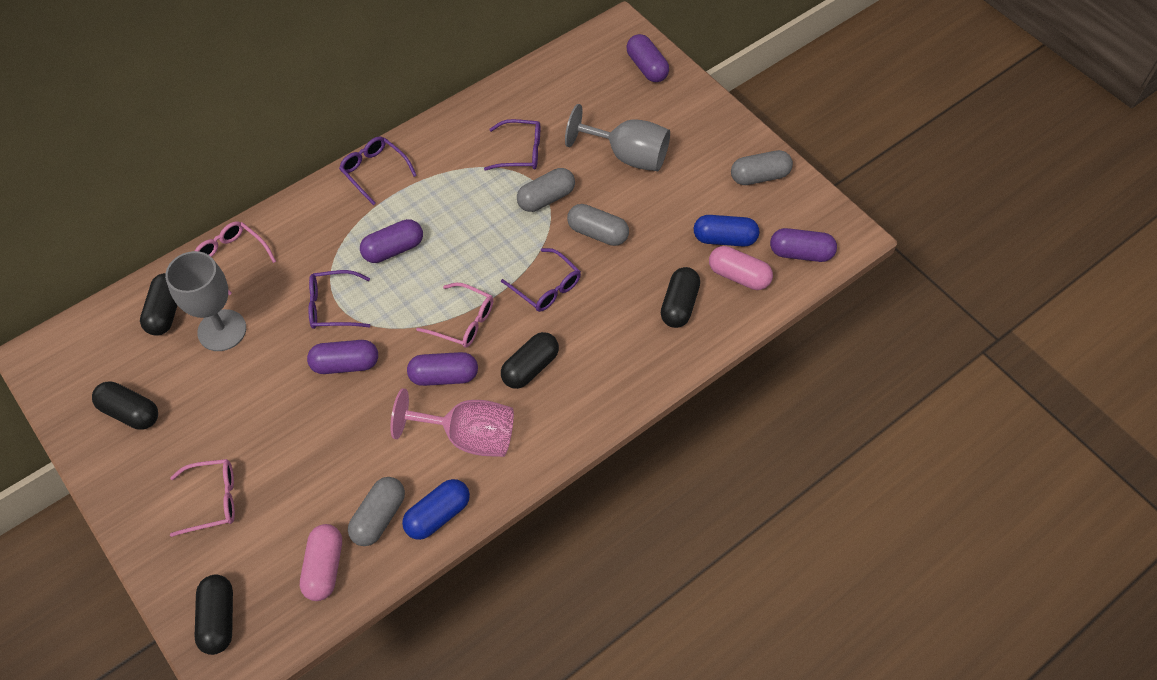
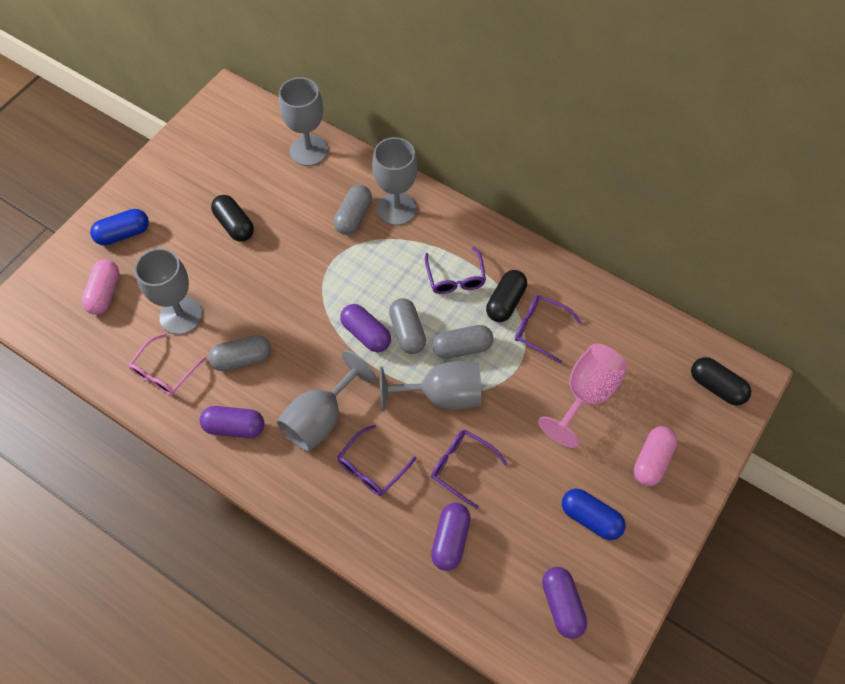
black capsule: 5 -> 3
grey goblet: 2 -> 5
pink glasses: 3 -> 1
purple capsule: 5 -> 4

